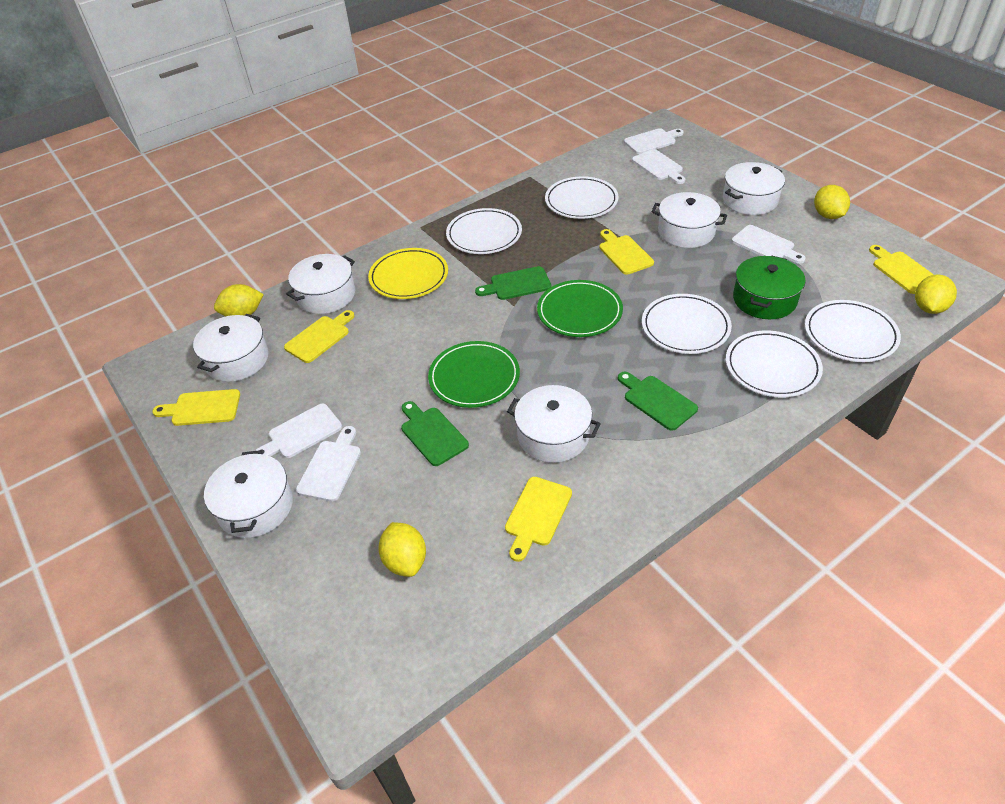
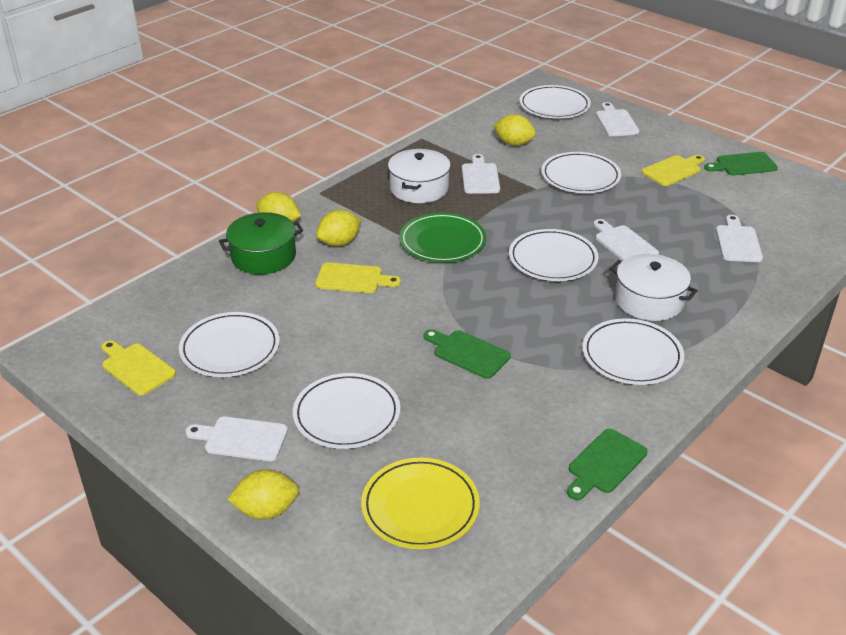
green plate: 2 -> 1
white plate: 5 -> 6
white pot: 6 -> 2
yellow cutting board: 5 -> 3

